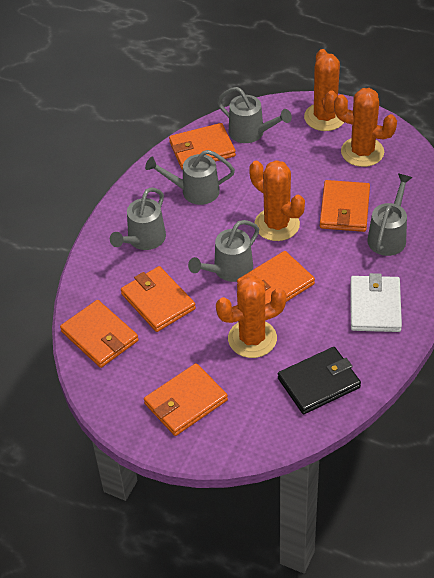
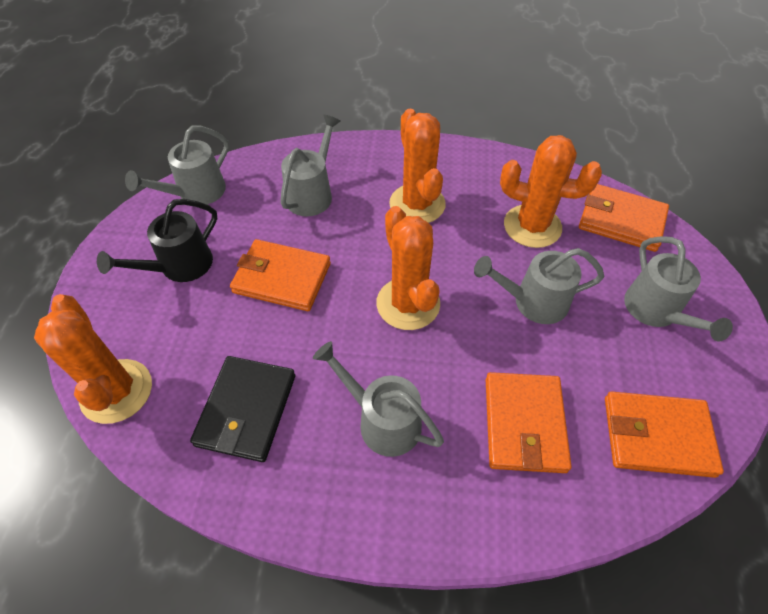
black watering can: 0 -> 1
orange wallet: 6 -> 4
white wallet: 1 -> 0

